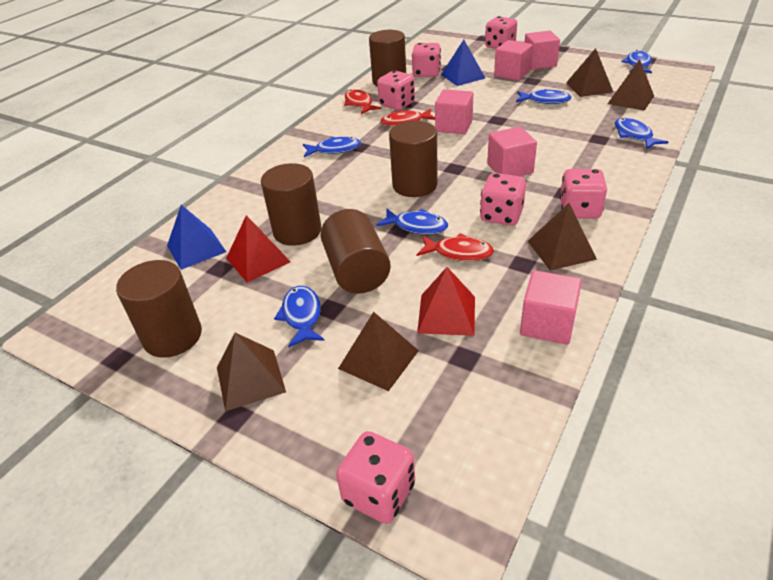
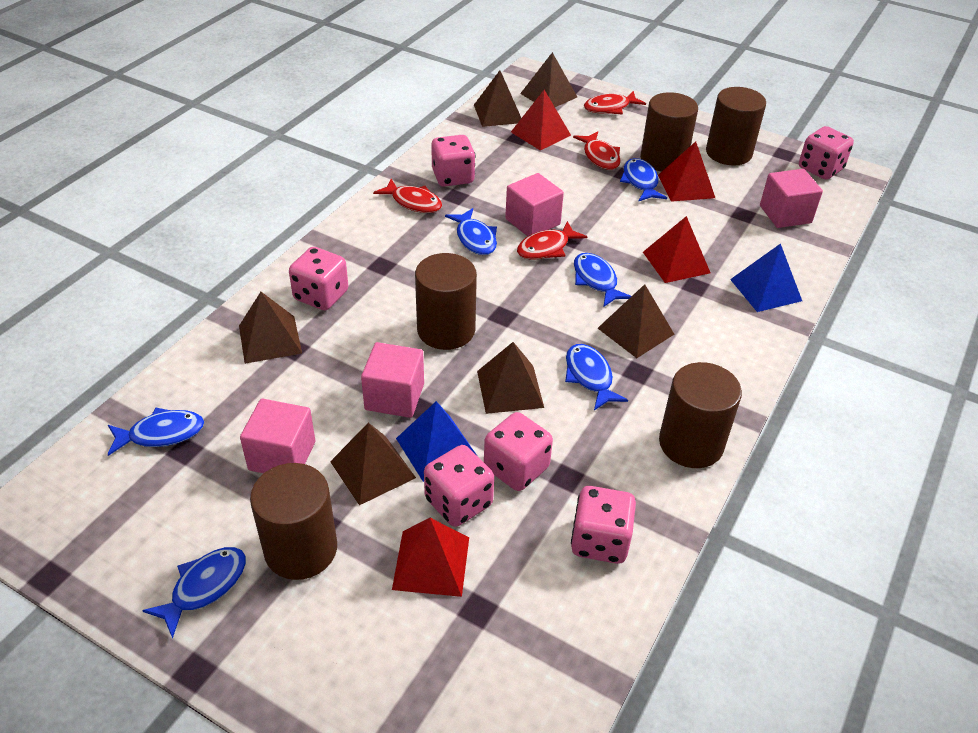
brown pyramid: 5 -> 6
pink cube: 5 -> 4
red fish: 3 -> 4
red pyramid: 2 -> 4

